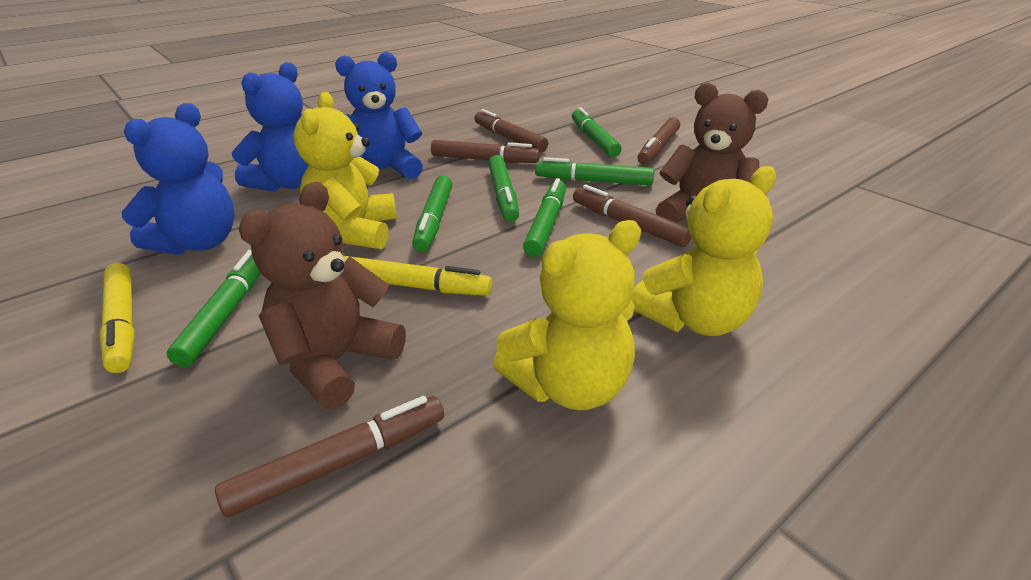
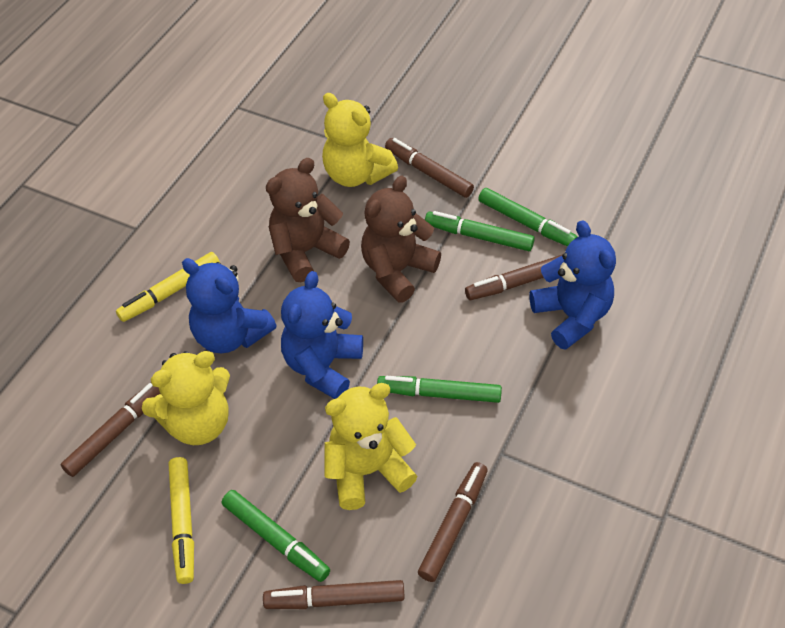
green marker: 6 -> 4

